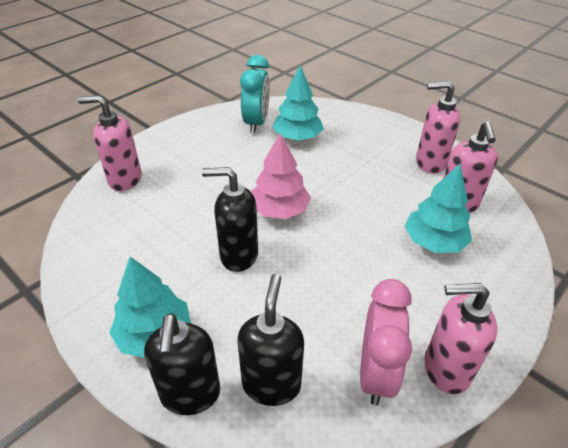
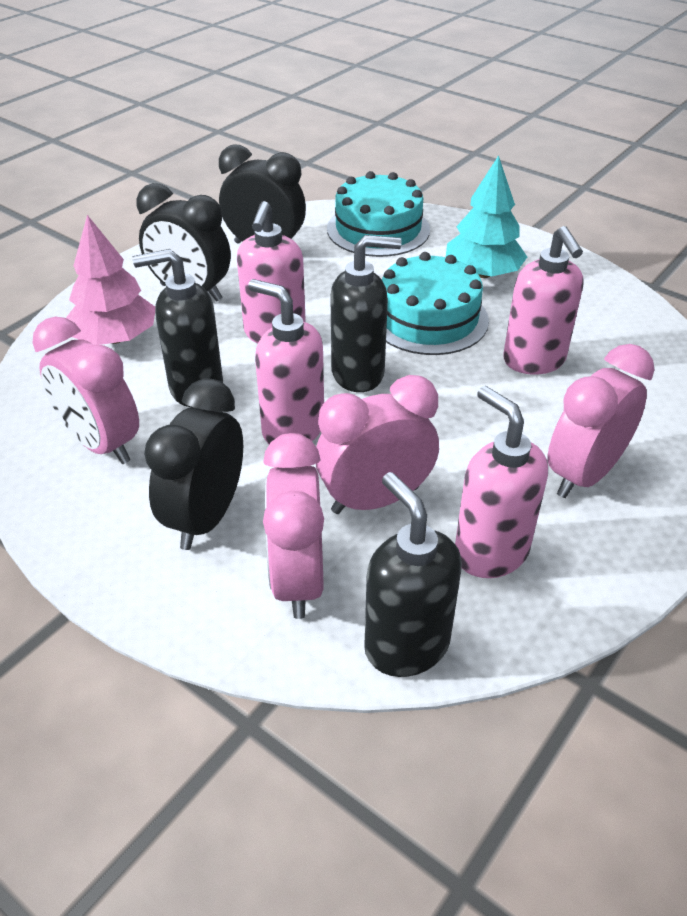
black clock: 0 -> 3
pink clock: 1 -> 4
turquoise cake: 0 -> 2
turquoise clock: 1 -> 0
turquoise tree: 3 -> 1

